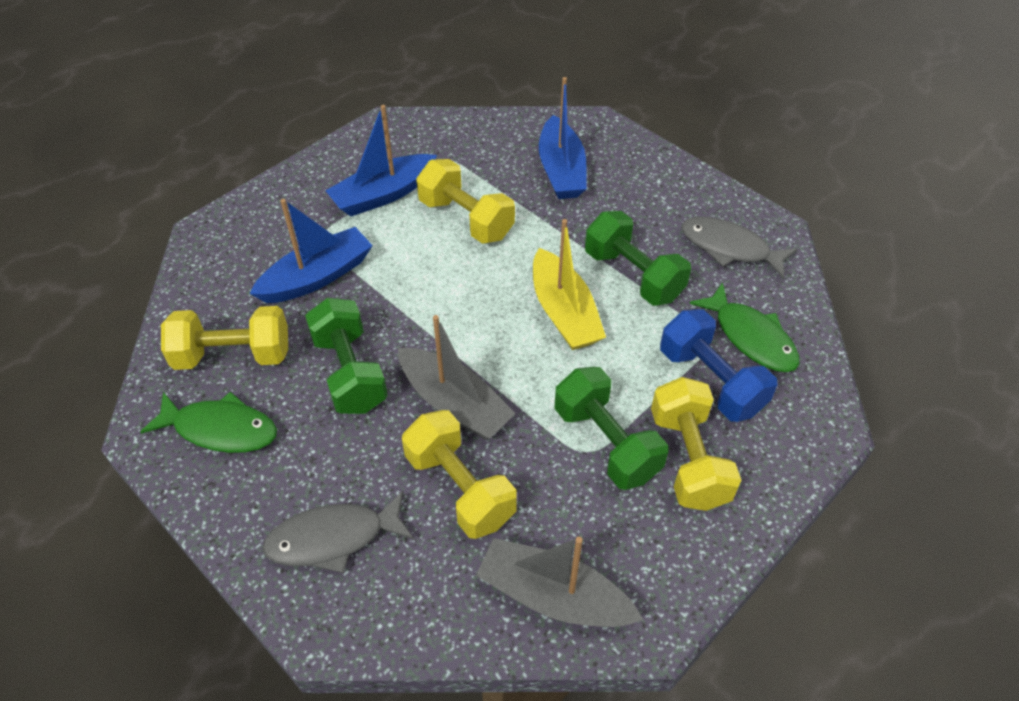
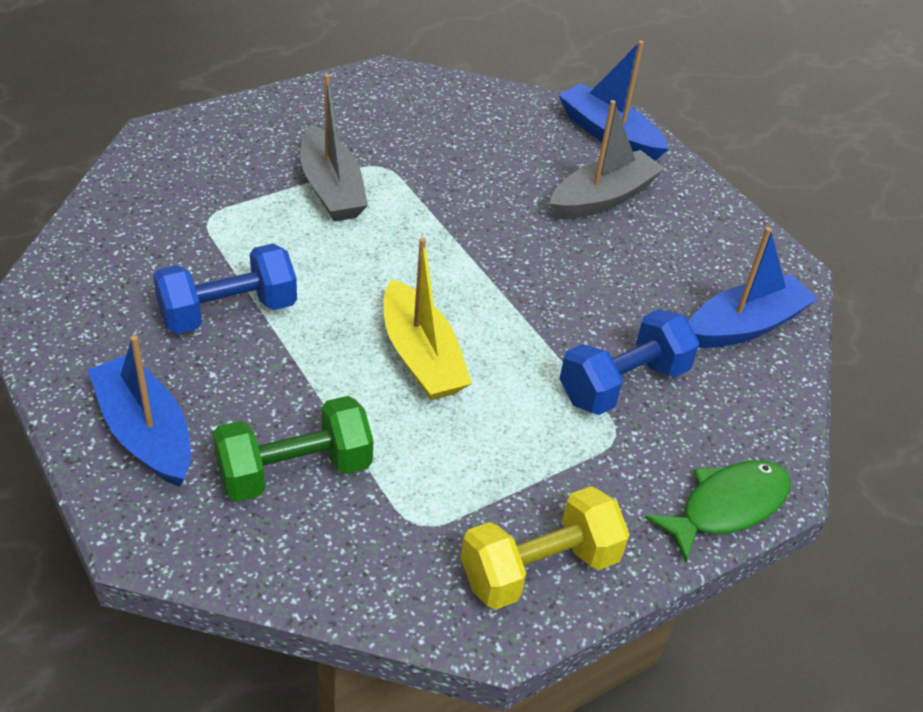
blue dumbbell: 1 -> 2
green dumbbell: 3 -> 1
green fish: 2 -> 1
grey fish: 2 -> 0
yellow dumbbell: 4 -> 1

